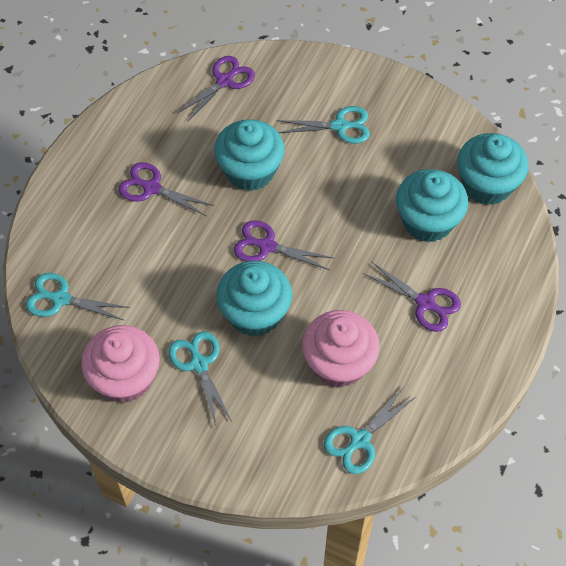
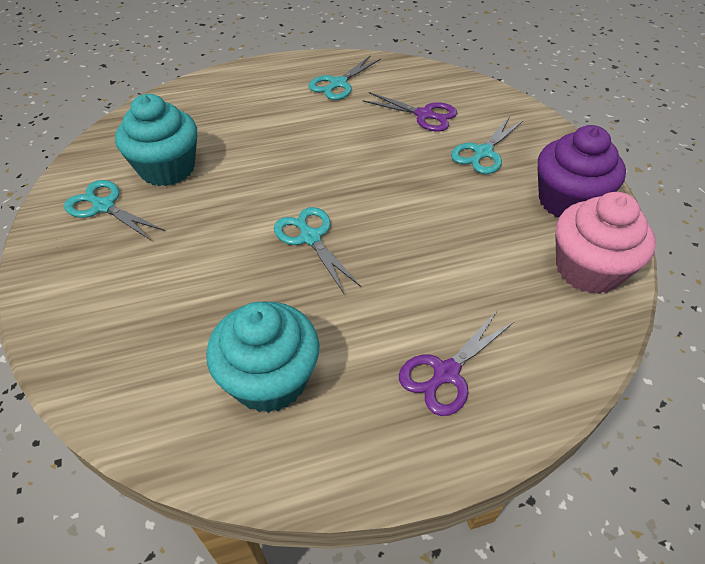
pink cupcake: 2 -> 1
purple cupcake: 0 -> 1
purple scissors: 4 -> 2
turquoise cupcake: 4 -> 2

